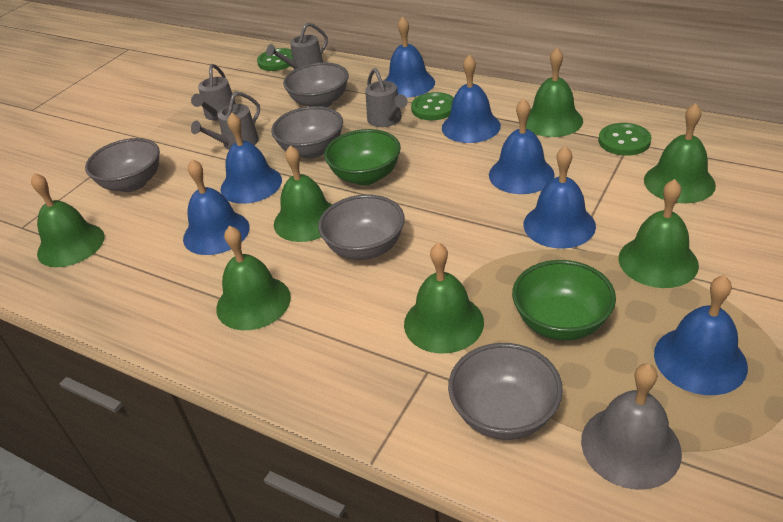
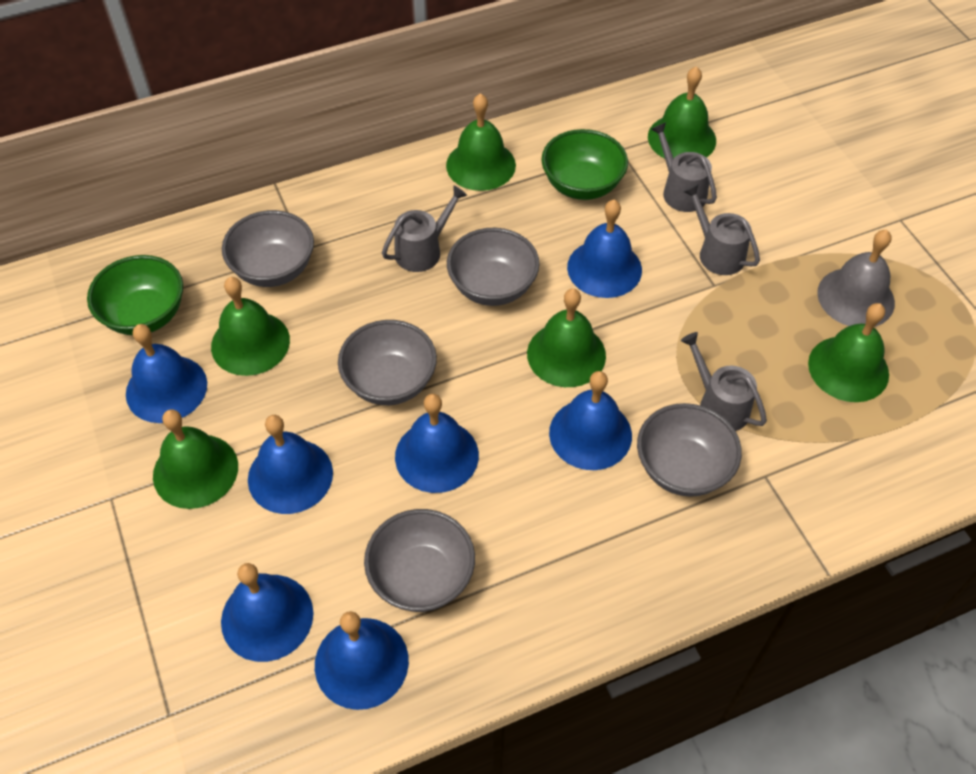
green bell: 7 -> 6
green button: 3 -> 0

